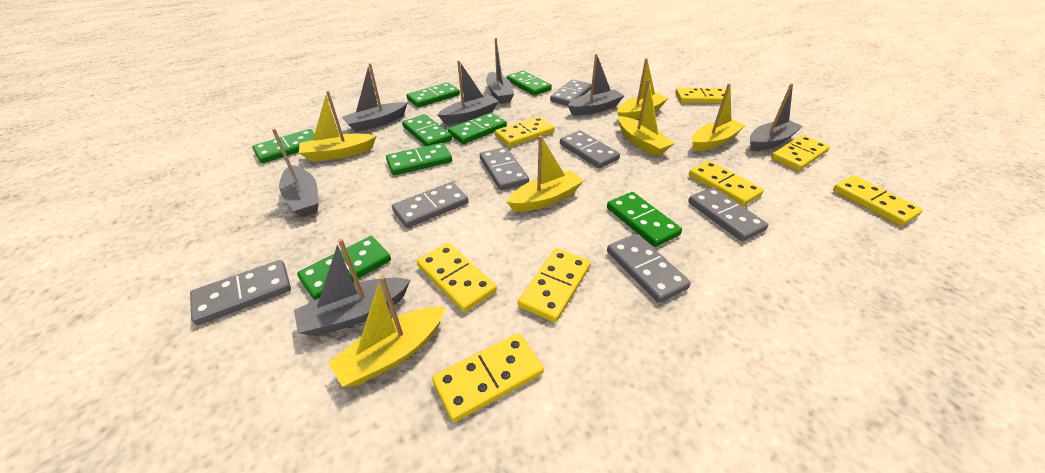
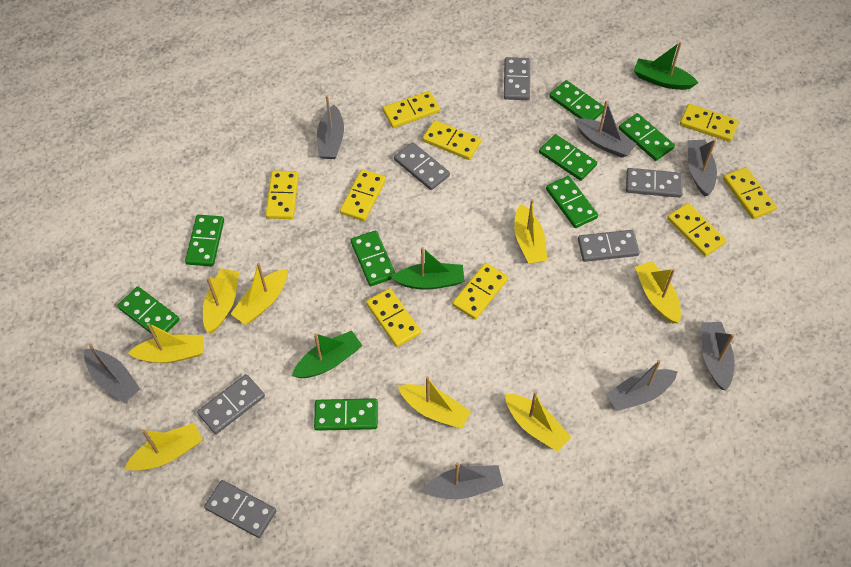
green boat: 0 -> 3
grey domino: 7 -> 6
yellow boat: 6 -> 8
yellow domino: 8 -> 9

